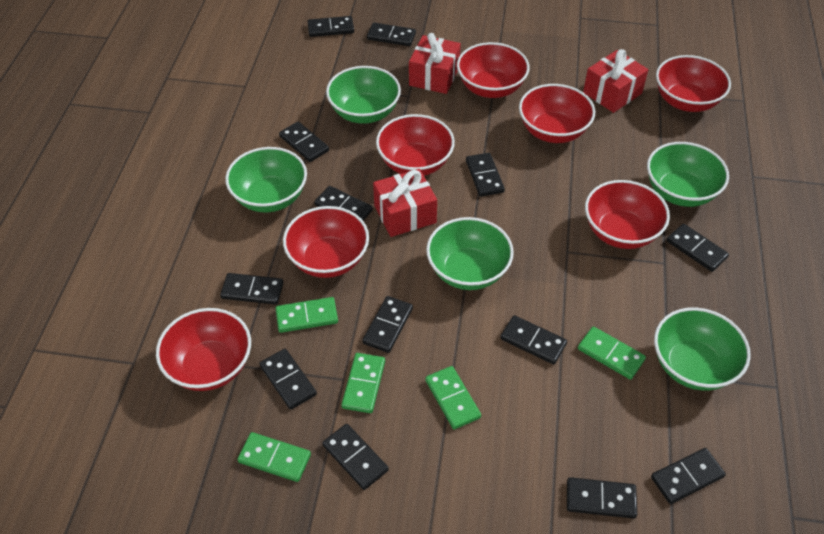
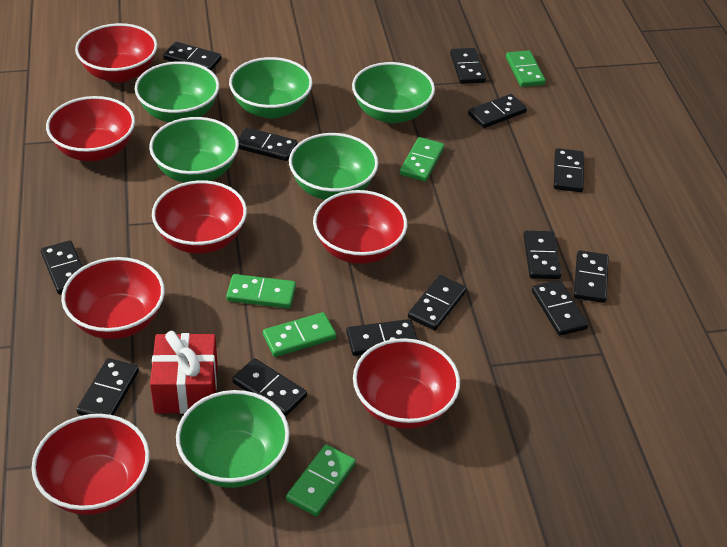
green bowl: 5 -> 6
red gift: 3 -> 1

